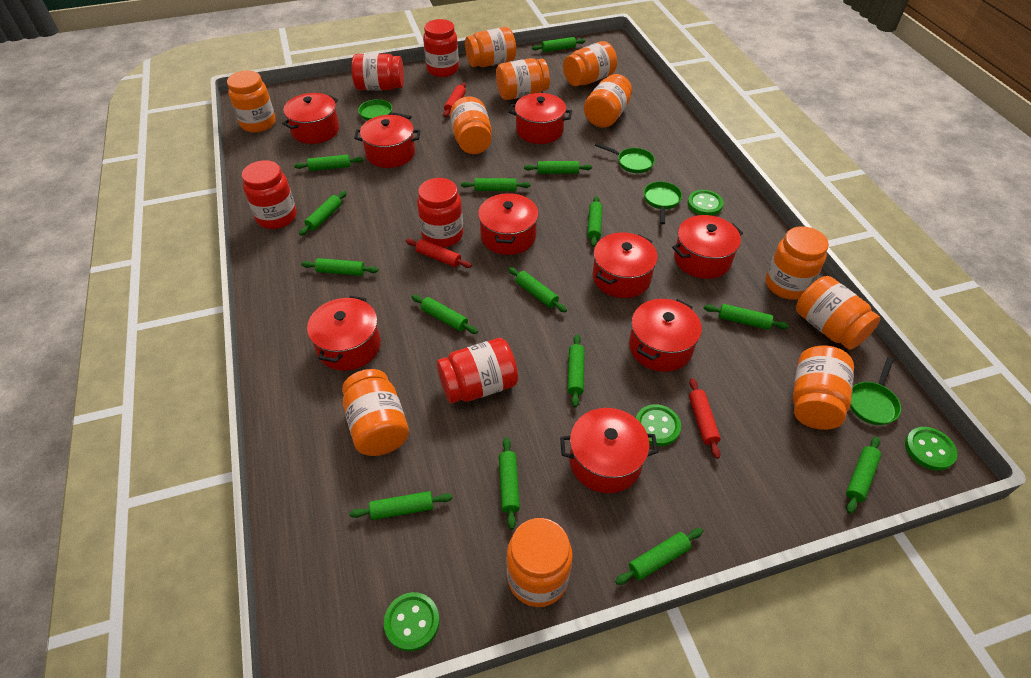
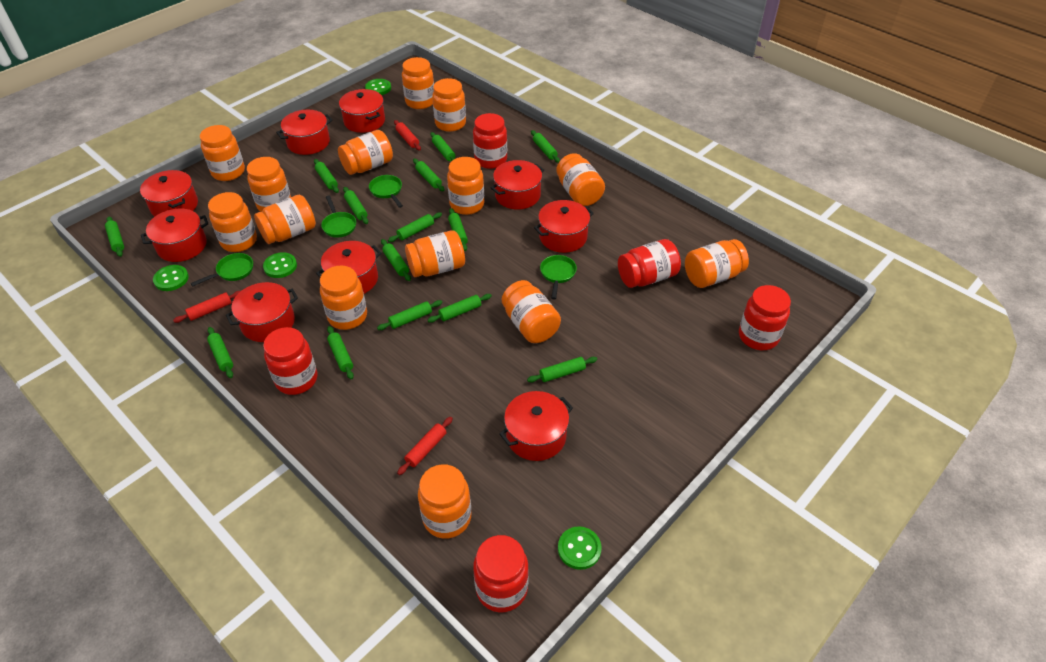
green rolling pin: 15 -> 14
orange jar: 11 -> 14

